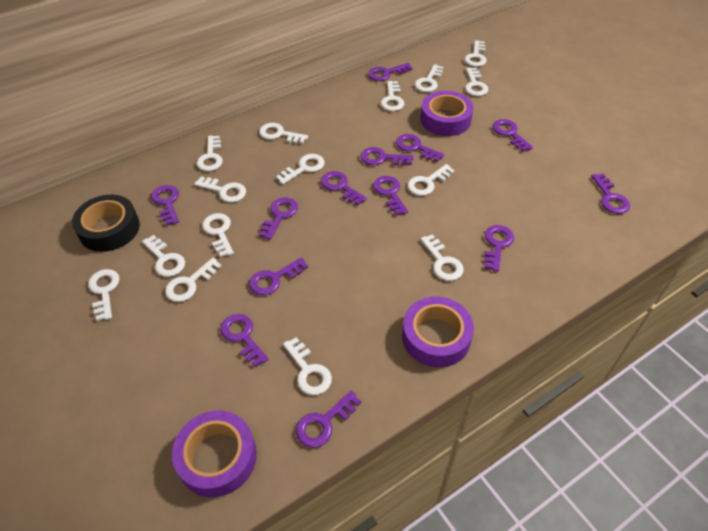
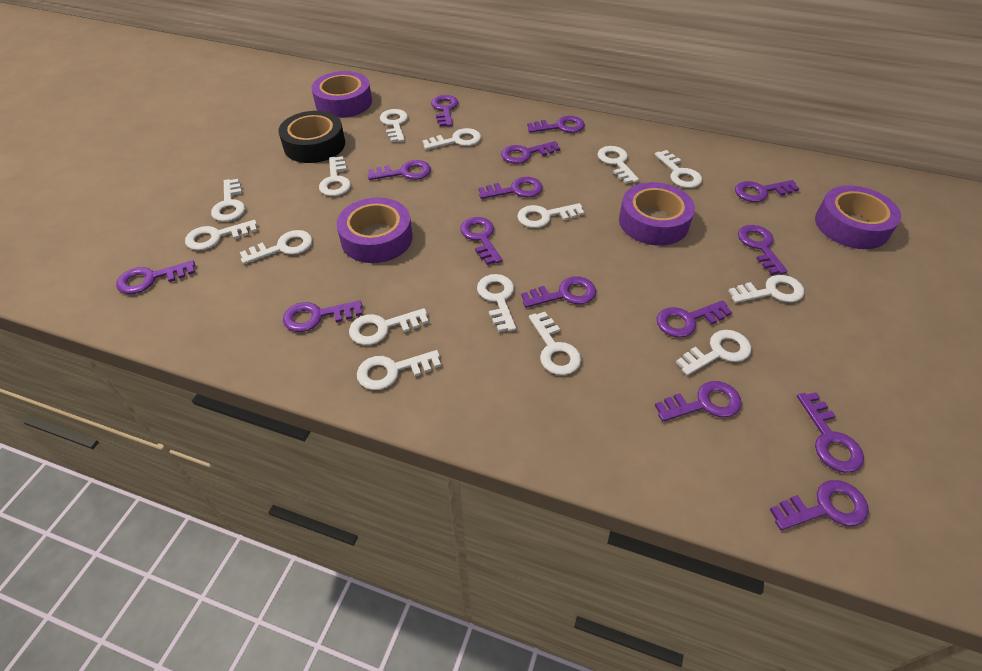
purple key: 13 -> 15
purple tape: 3 -> 4

